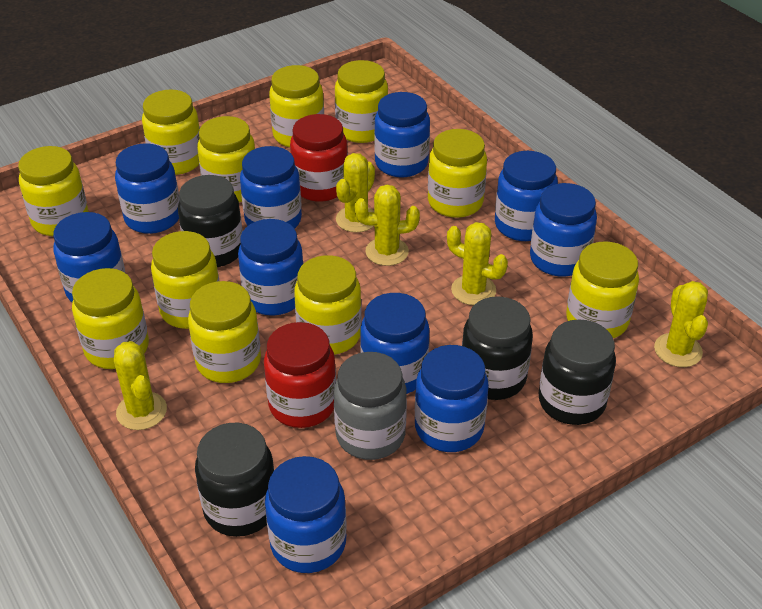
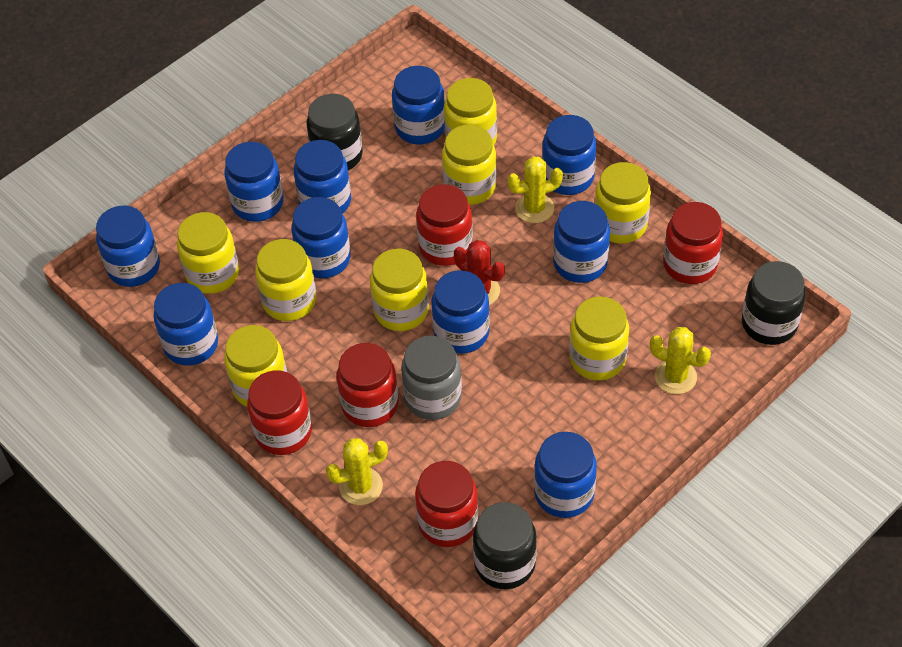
black jar: 4 -> 3
red cactus: 0 -> 1
red jar: 2 -> 5
yellow cactus: 5 -> 3
yellow jar: 11 -> 8

